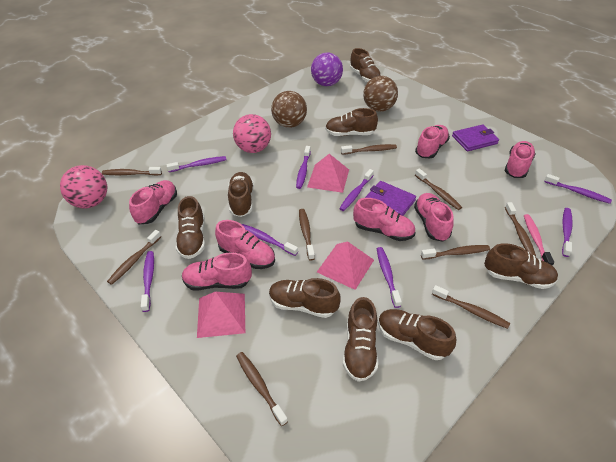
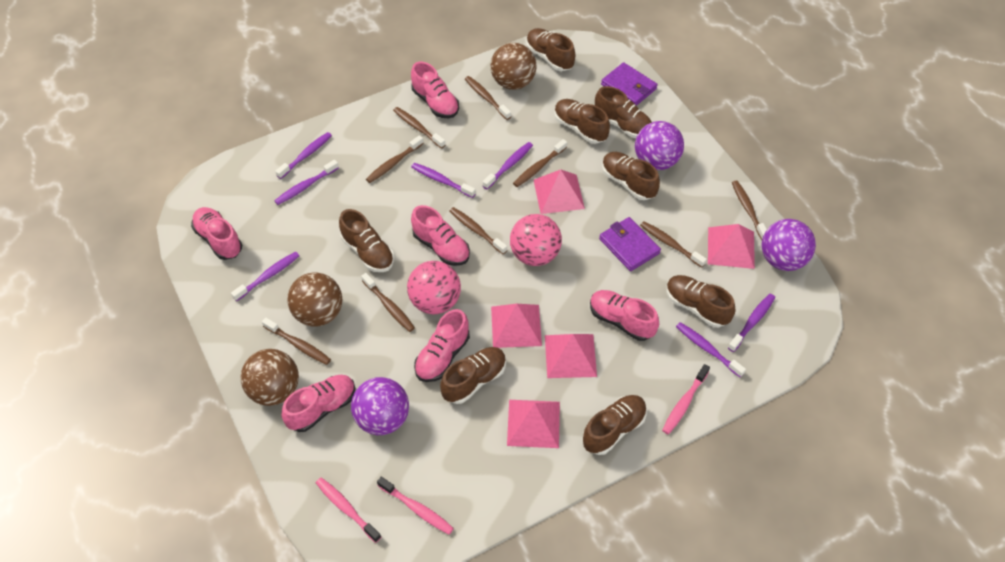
brown ball: 2 -> 3
pink pyramid: 3 -> 5
pink shoe: 7 -> 6
pink toothbrush: 1 -> 3
purple ball: 1 -> 3
purple toothbrush: 8 -> 7

